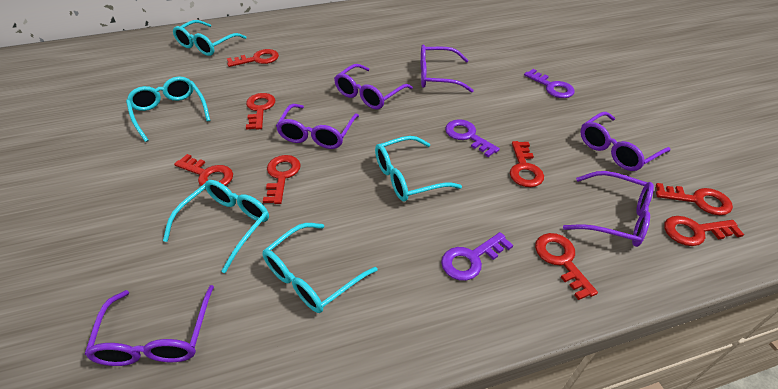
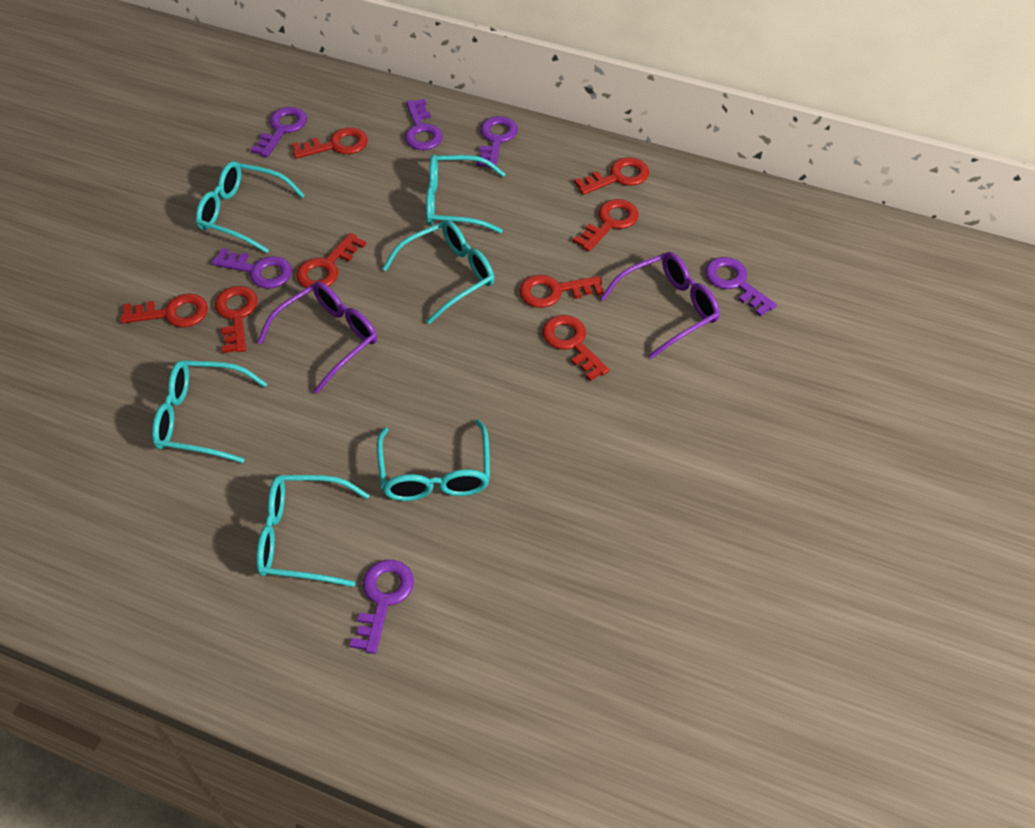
purple glasses: 6 -> 2
purple key: 3 -> 6
turquoise glasses: 5 -> 6

